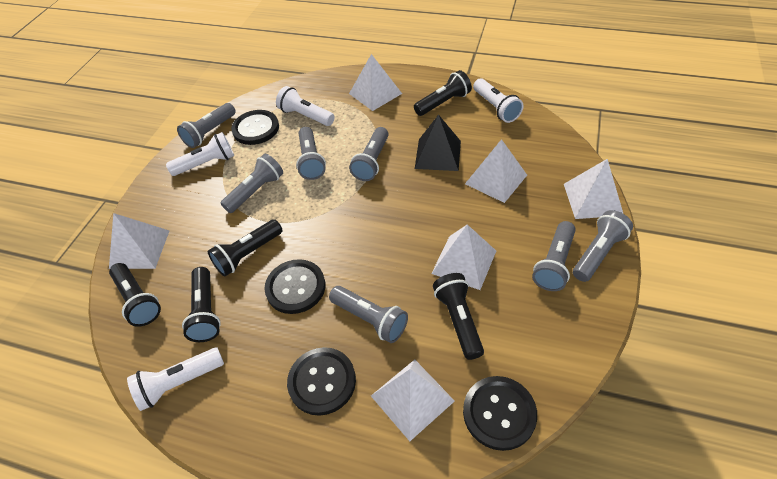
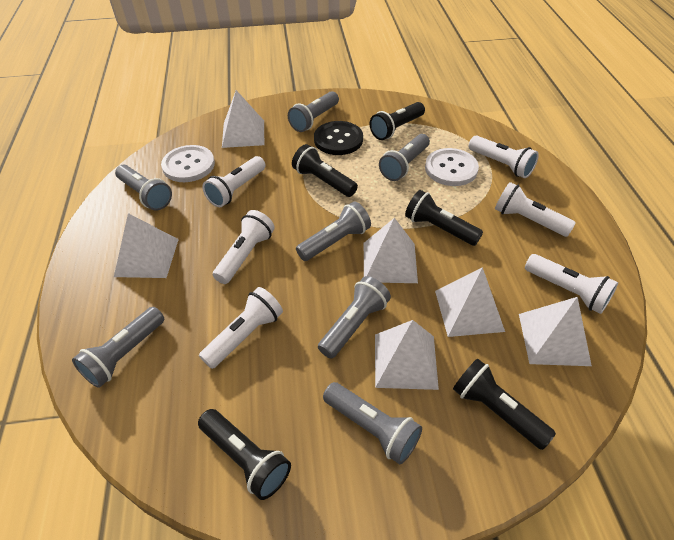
black button: 4 -> 1
black pyramid: 1 -> 0
white button: 0 -> 2
white flashlight: 4 -> 6

